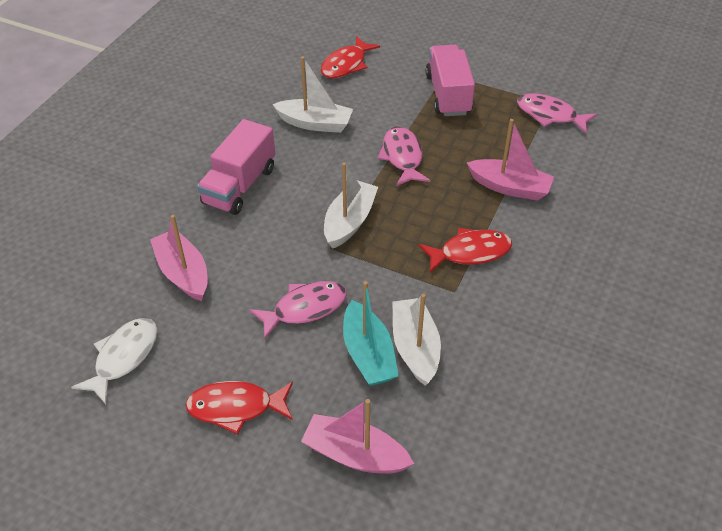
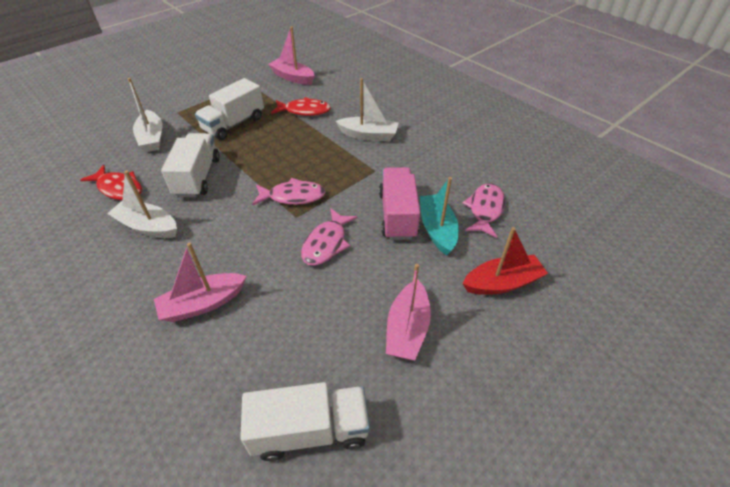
pink truck: 2 -> 1
red boat: 0 -> 1
red fish: 3 -> 2
white fish: 1 -> 0
white truck: 0 -> 3

